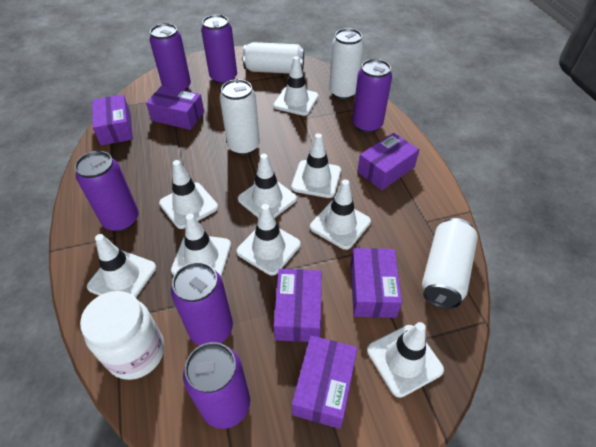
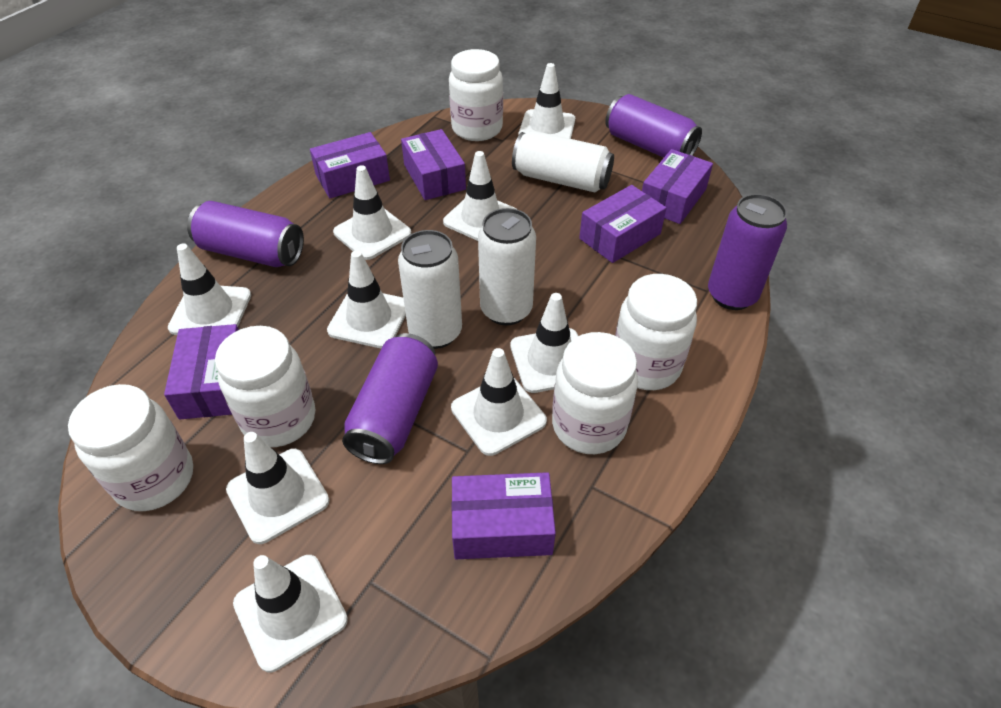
purple can: 6 -> 4
white can: 4 -> 3
white jar: 1 -> 5

